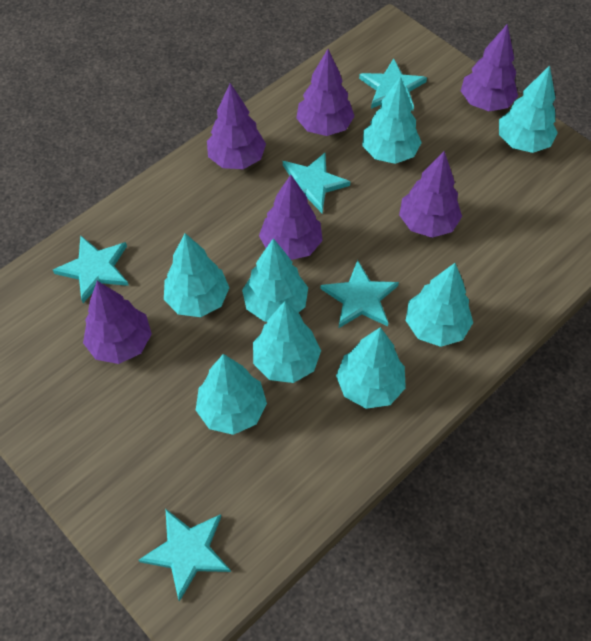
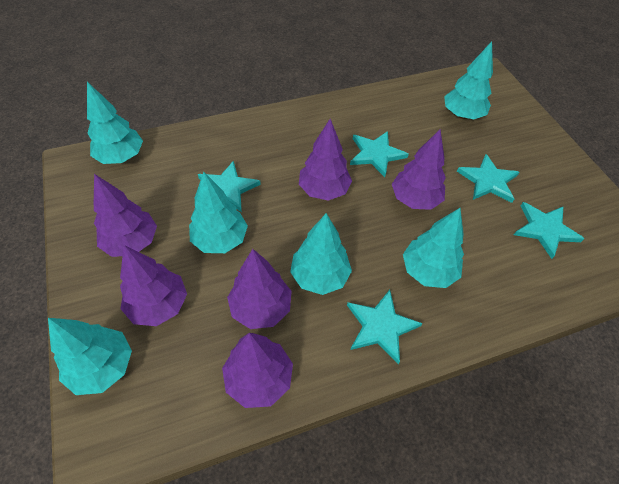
turquoise tree: 8 -> 6

